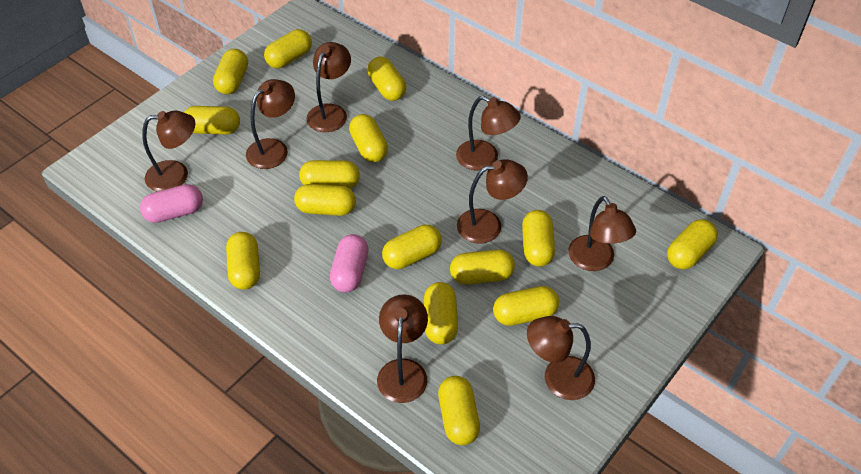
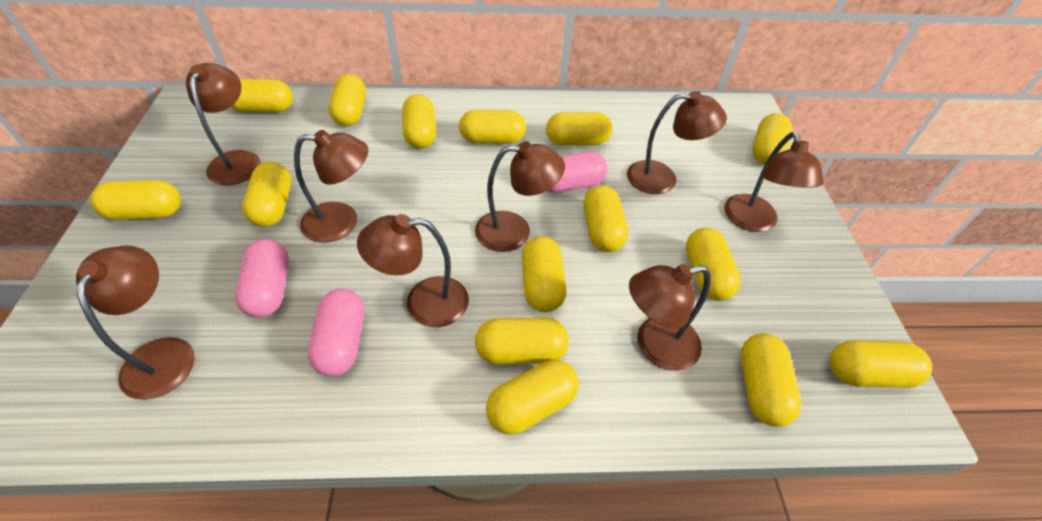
pink capsule: 2 -> 3

